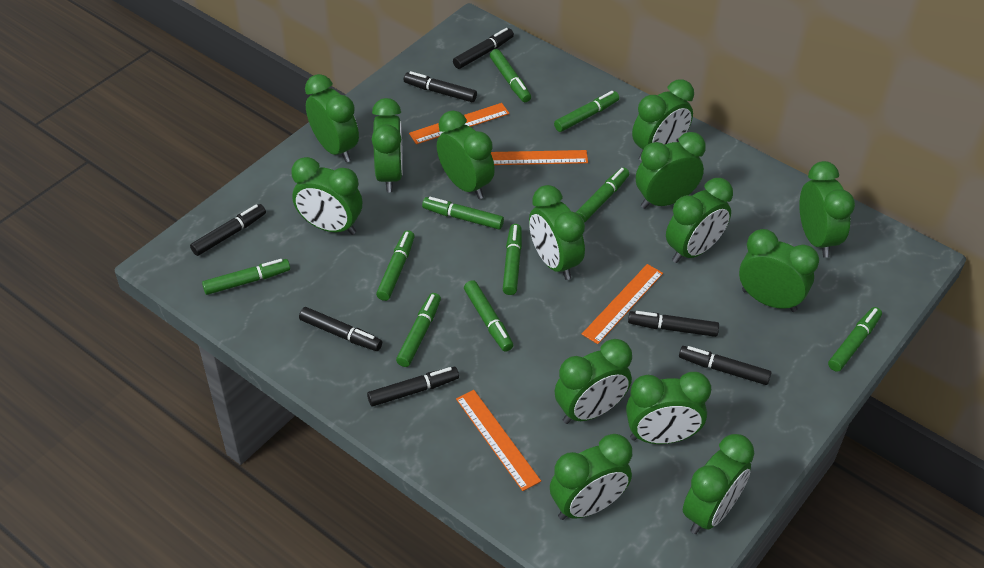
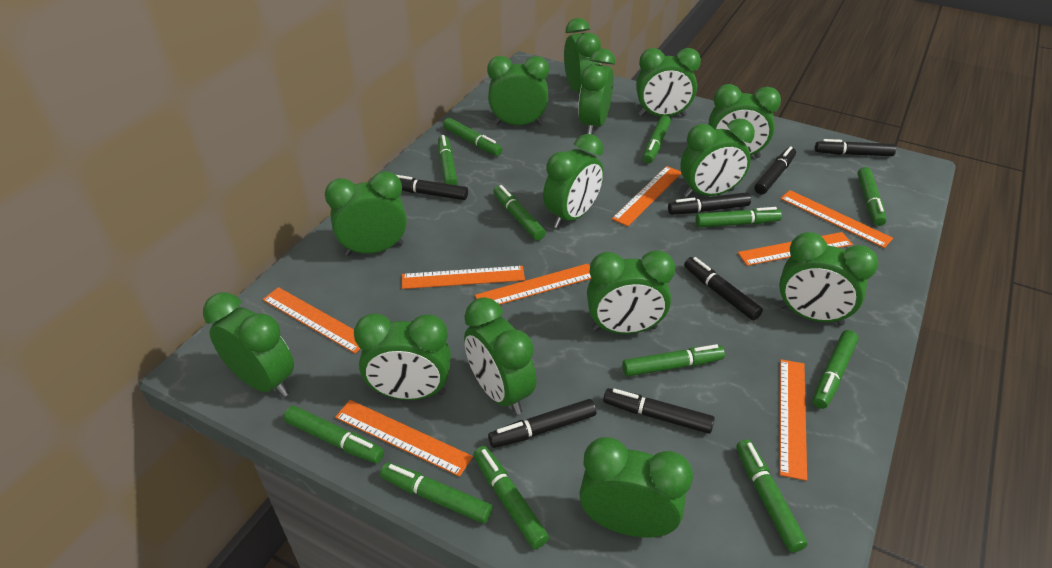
green marker: 10 -> 12
orange ruler: 4 -> 8

